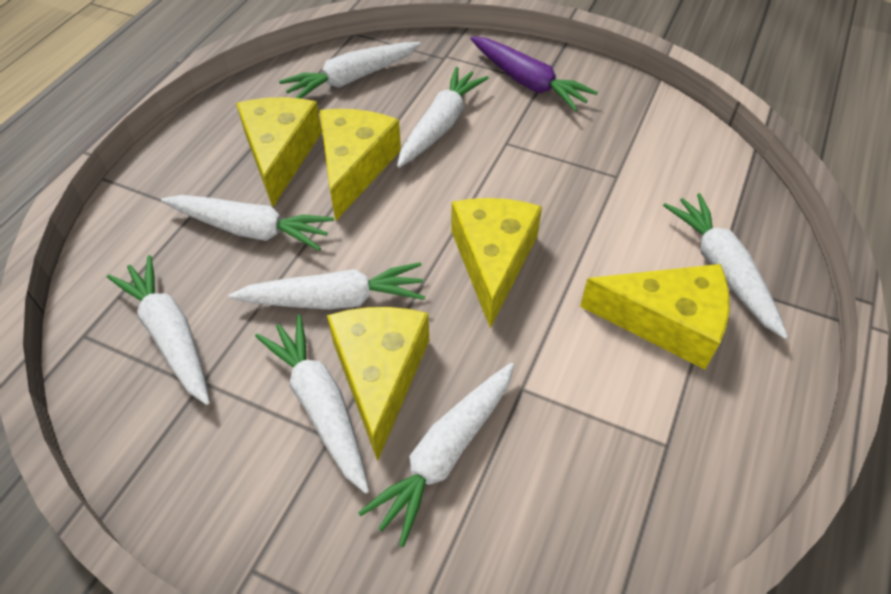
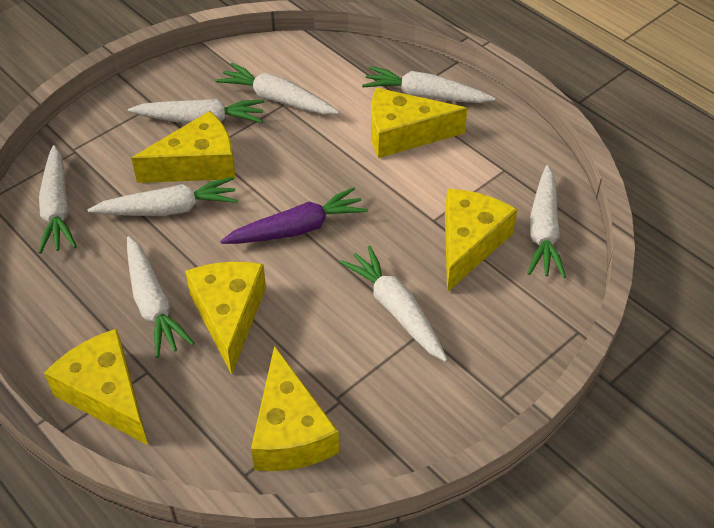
yellow cheese: 5 -> 6

